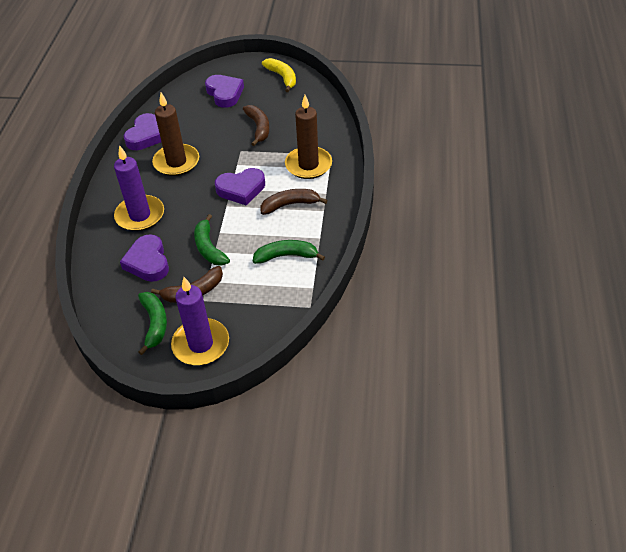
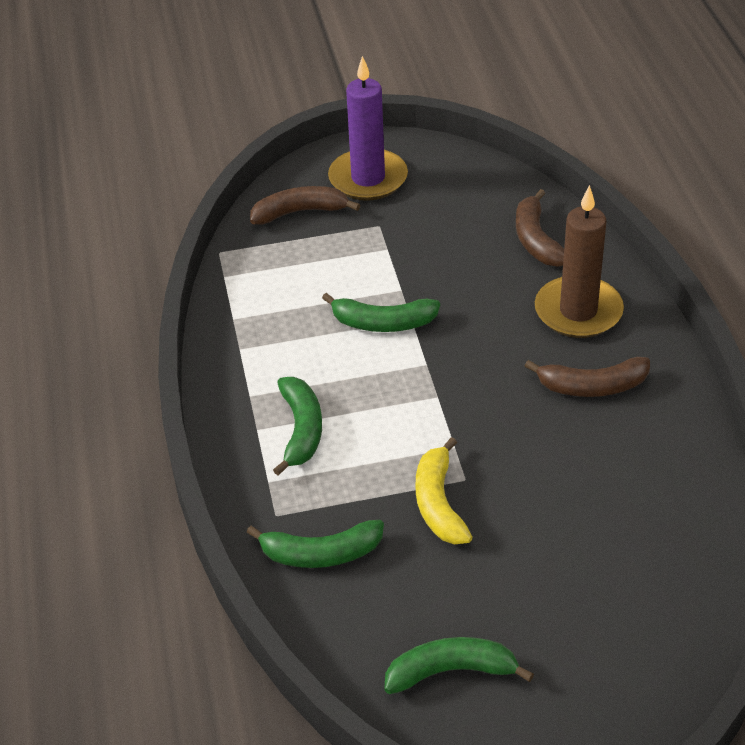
brown candle: 2 -> 1
green banana: 3 -> 4
purple candle: 2 -> 1
purple heart: 4 -> 0

